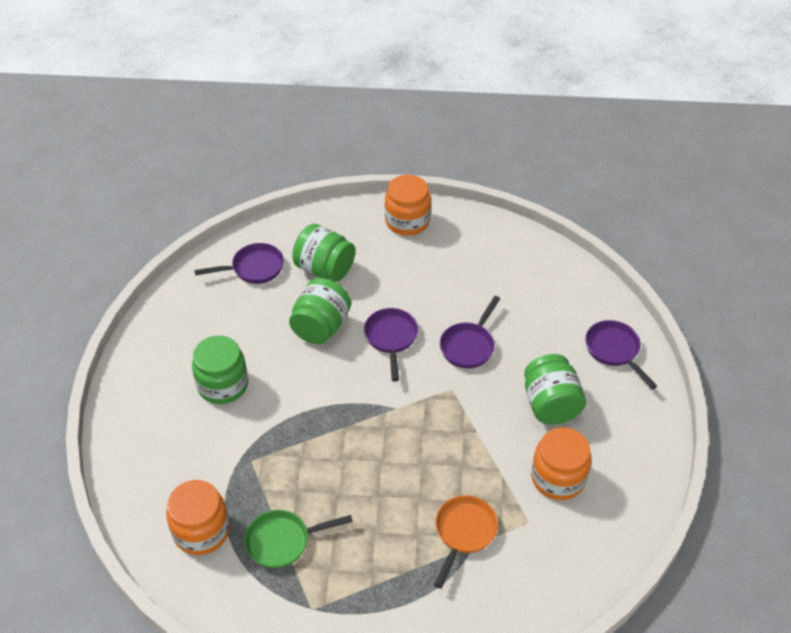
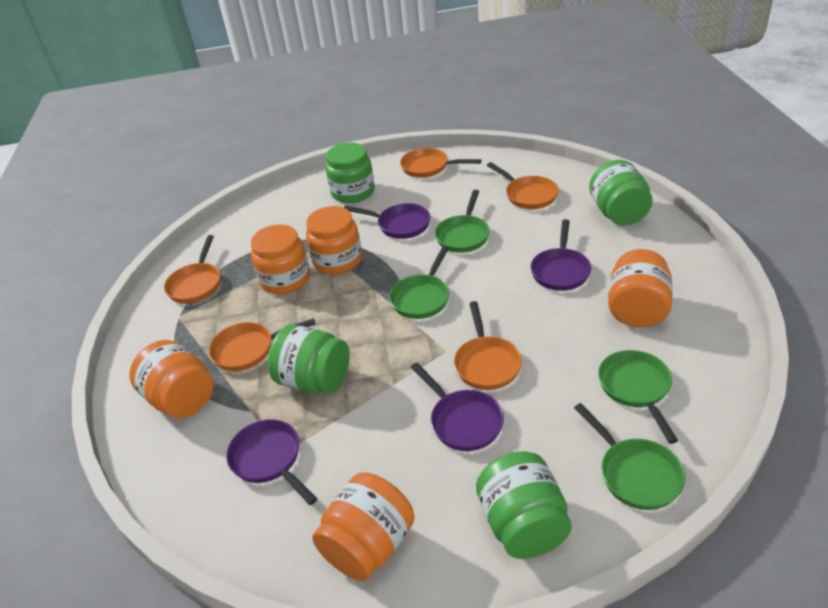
green pan: 1 -> 4
orange jar: 3 -> 5
orange pan: 1 -> 5

